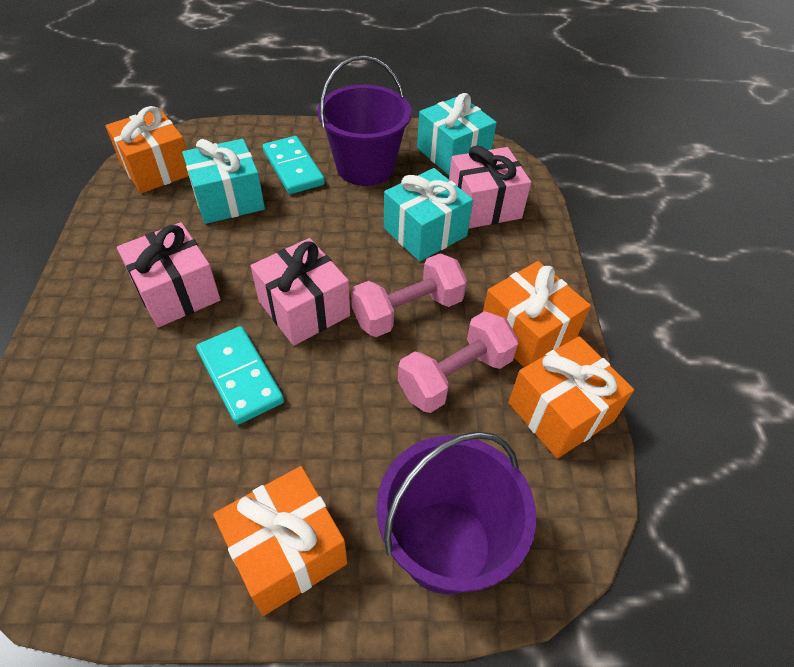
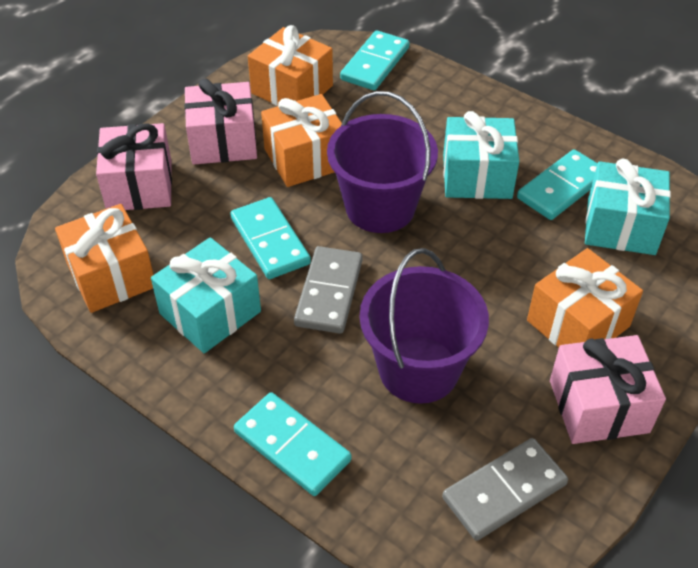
grey domino: 0 -> 2
pink dumbbell: 2 -> 0
turquoise domino: 2 -> 4

